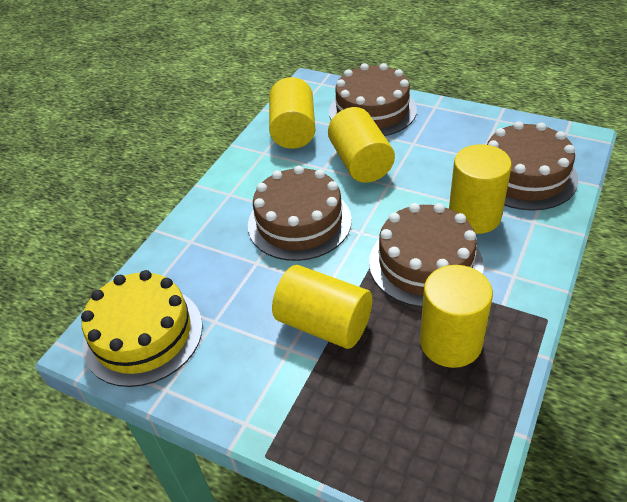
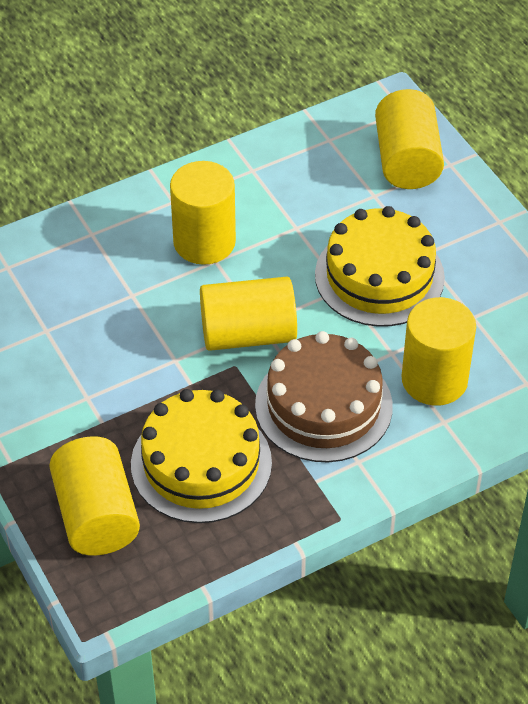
brown cake: 4 -> 1
yellow cake: 1 -> 2

